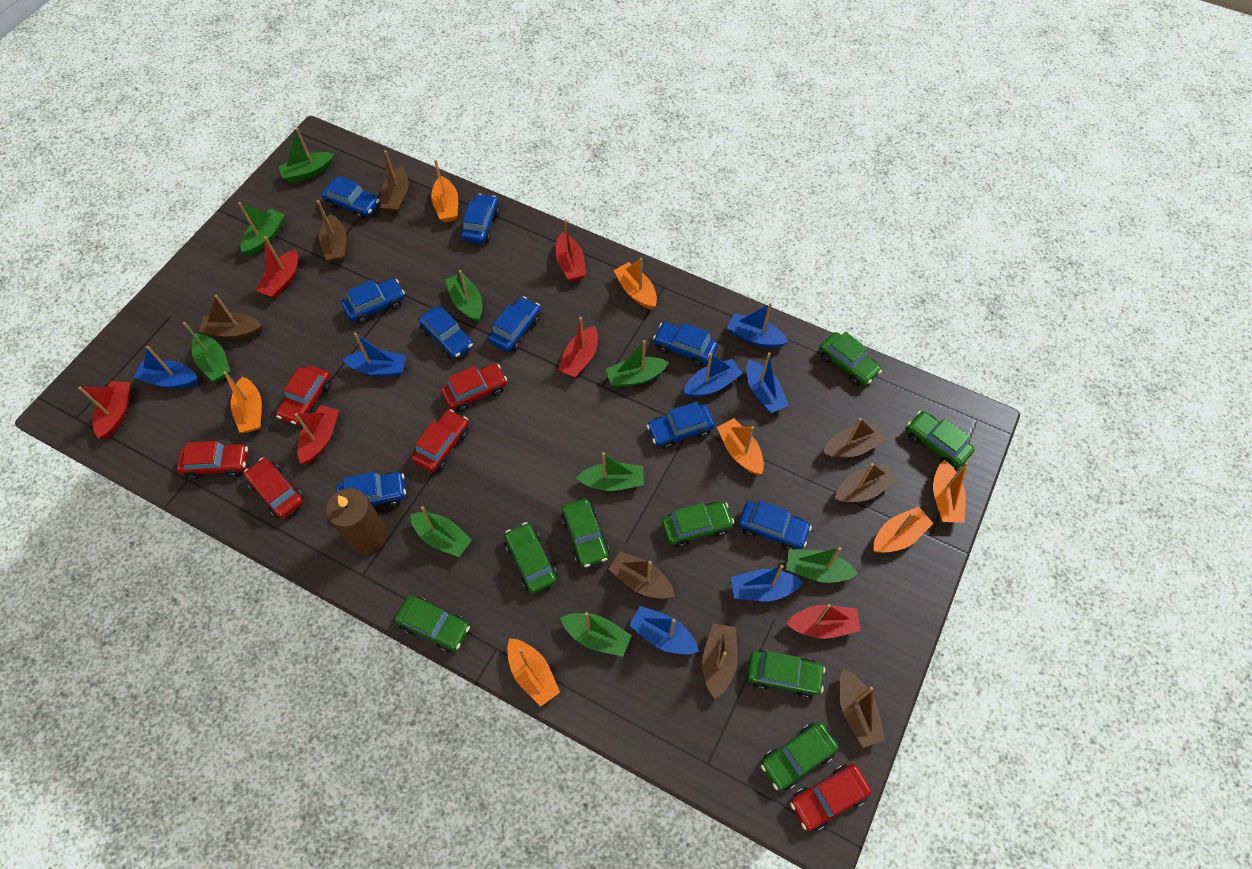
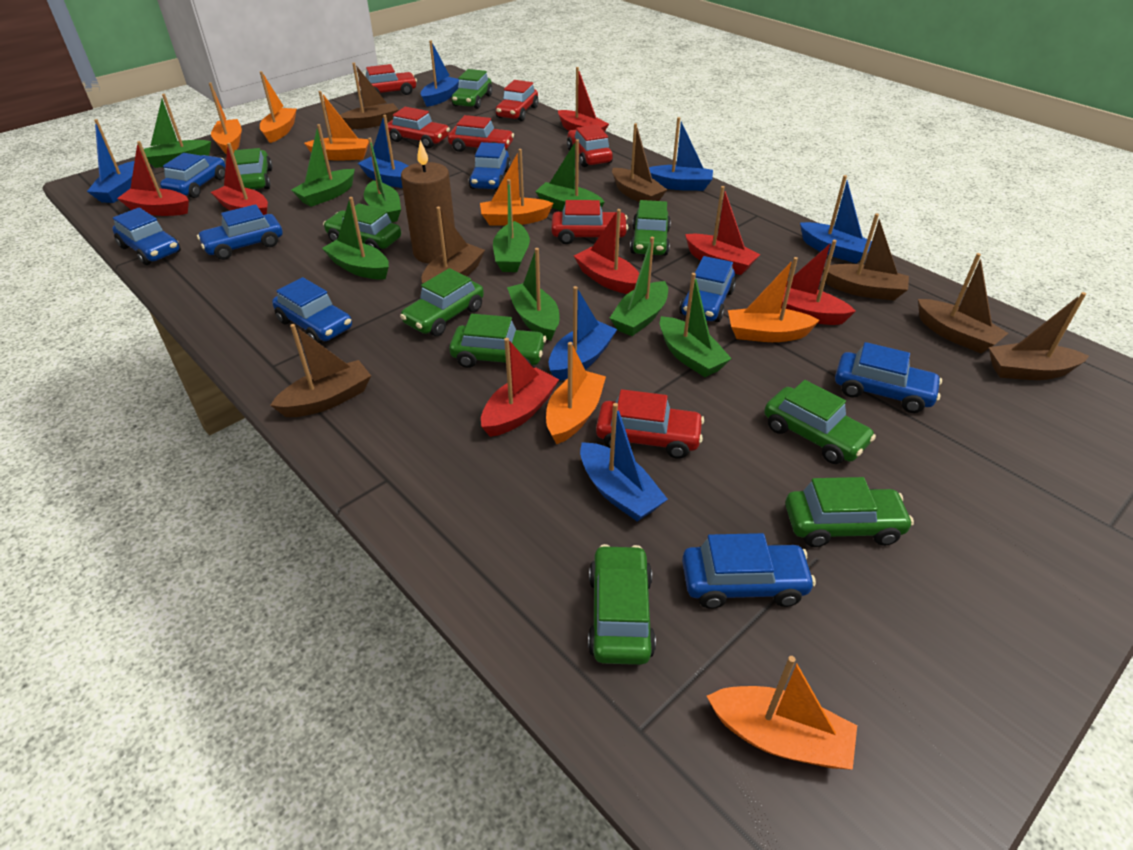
blue car: 9 -> 8
brown boat: 8 -> 7
green car: 8 -> 9
red boat: 6 -> 7
red car: 6 -> 7

